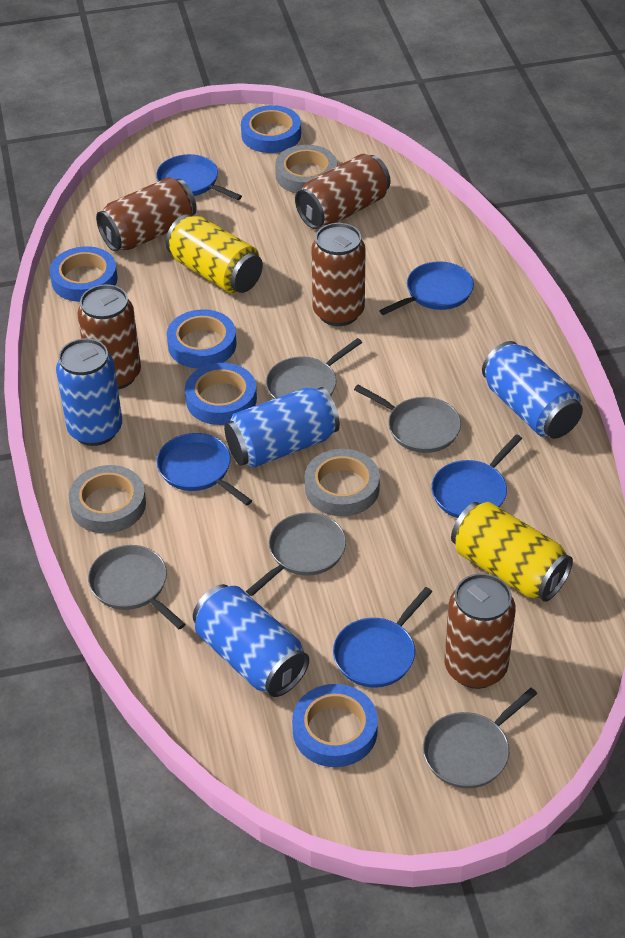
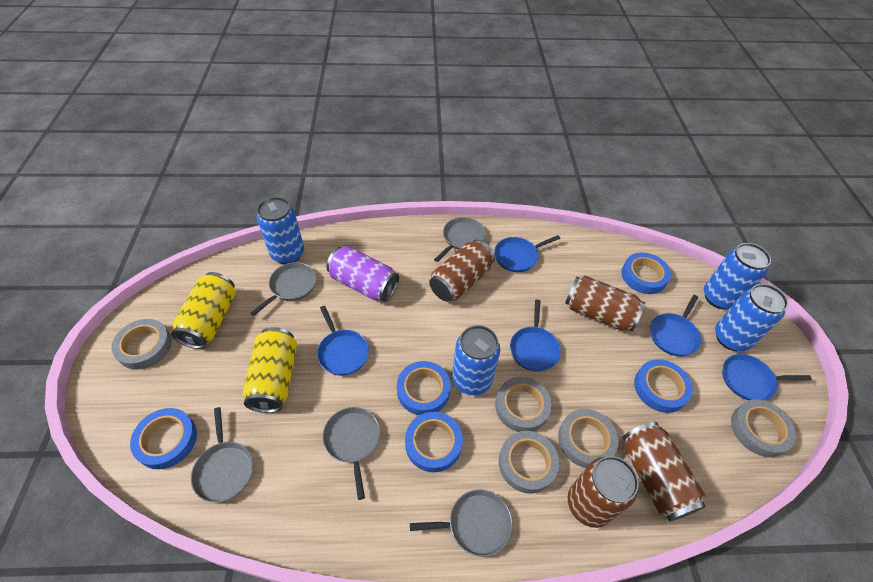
brown can: 5 -> 4
grey tape: 3 -> 5
purple can: 0 -> 1

